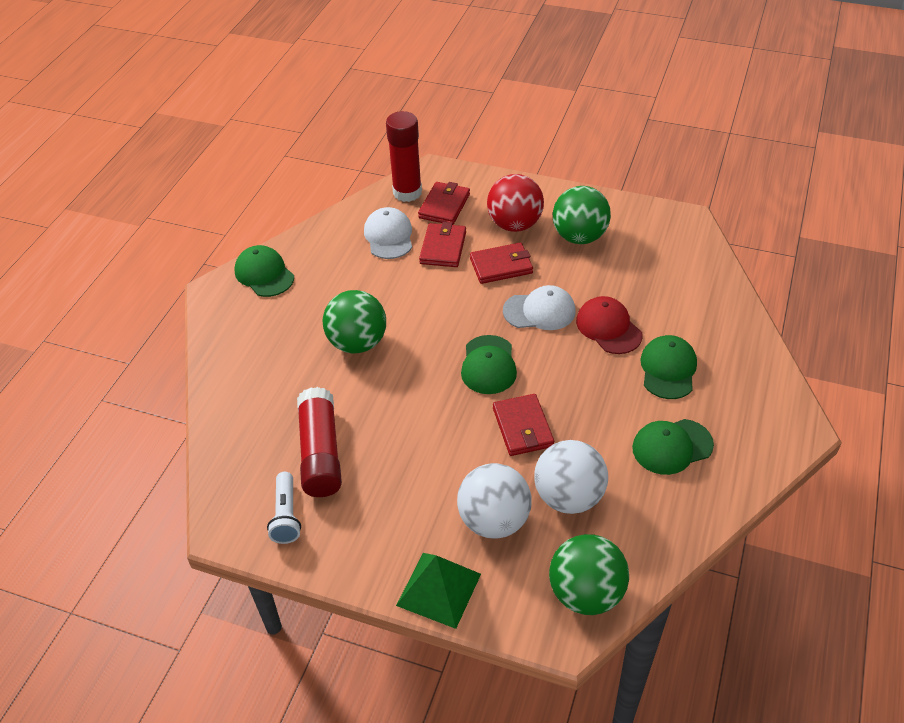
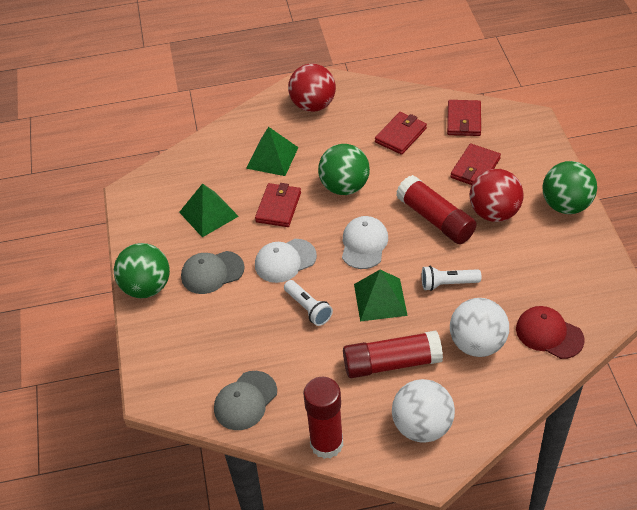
green cap: 4 -> 0
green pyramid: 1 -> 3
grey cap: 0 -> 2
red ball: 1 -> 2
red glue stick: 2 -> 3
white flashlight: 1 -> 2

